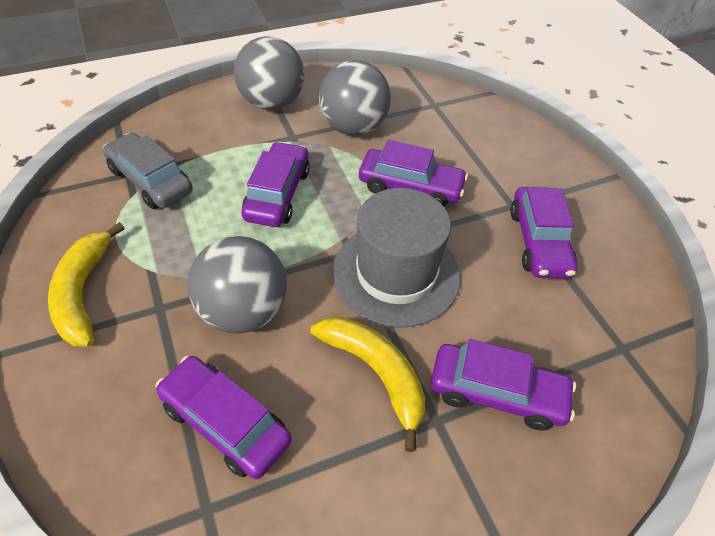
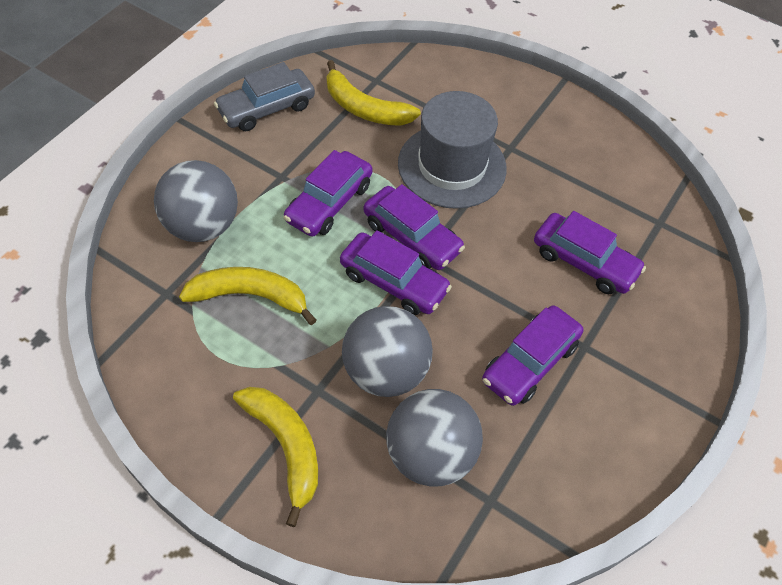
yellow banana: 2 -> 3

